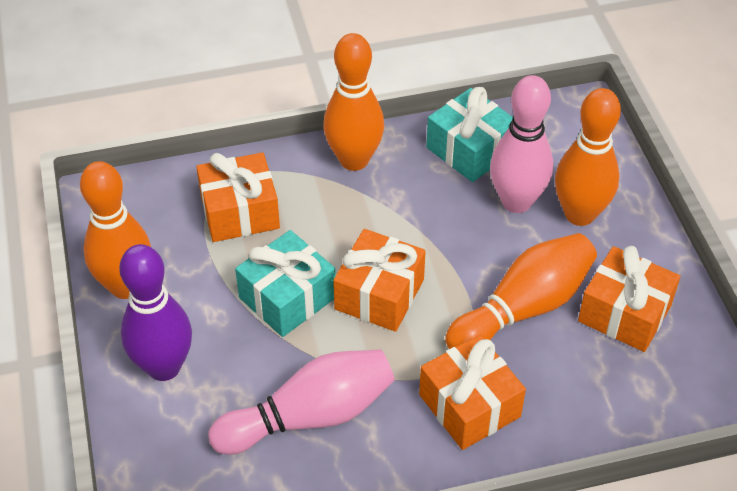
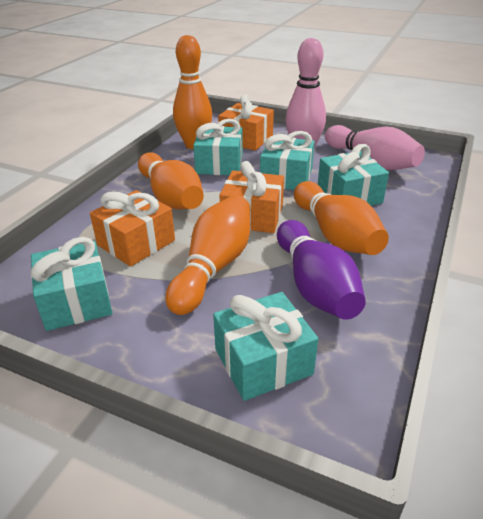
orange gift: 4 -> 3
turquoise gift: 2 -> 5

